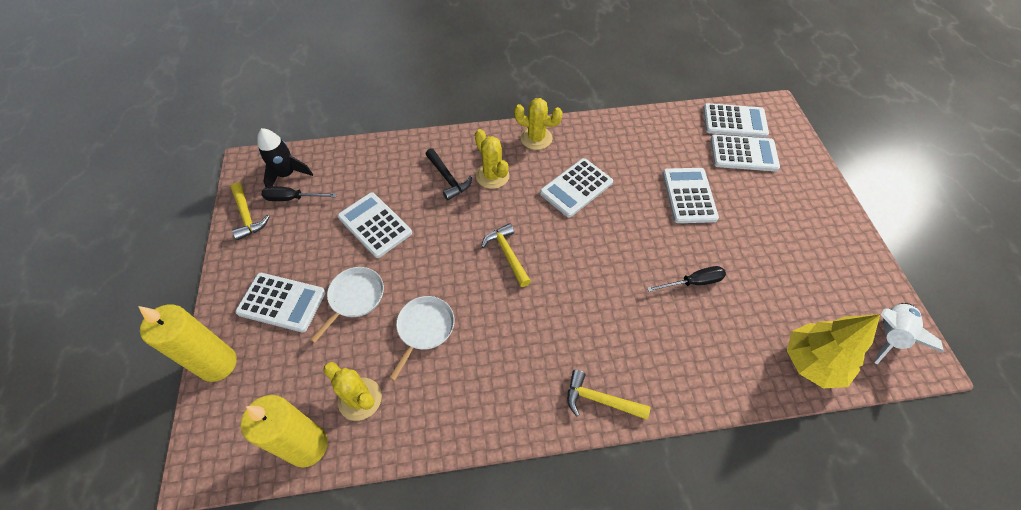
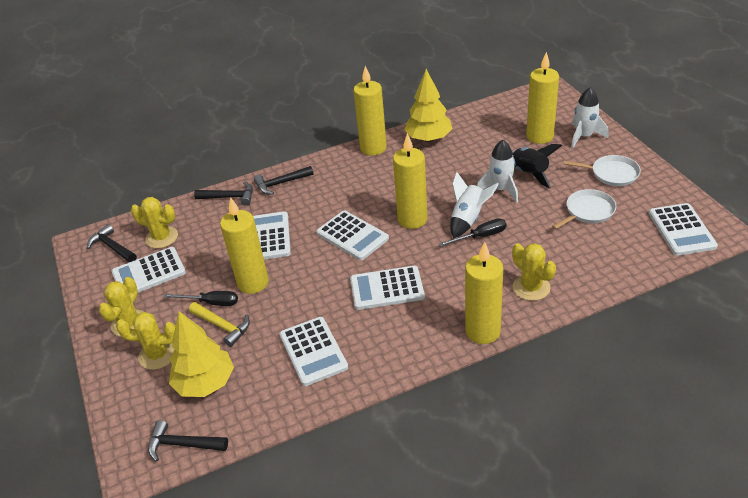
black hammer: 1 -> 4
white rocket: 1 -> 3
yellow cactus: 3 -> 4
yellow candle: 2 -> 5
yellow hammer: 3 -> 1
yellow tree: 1 -> 2

